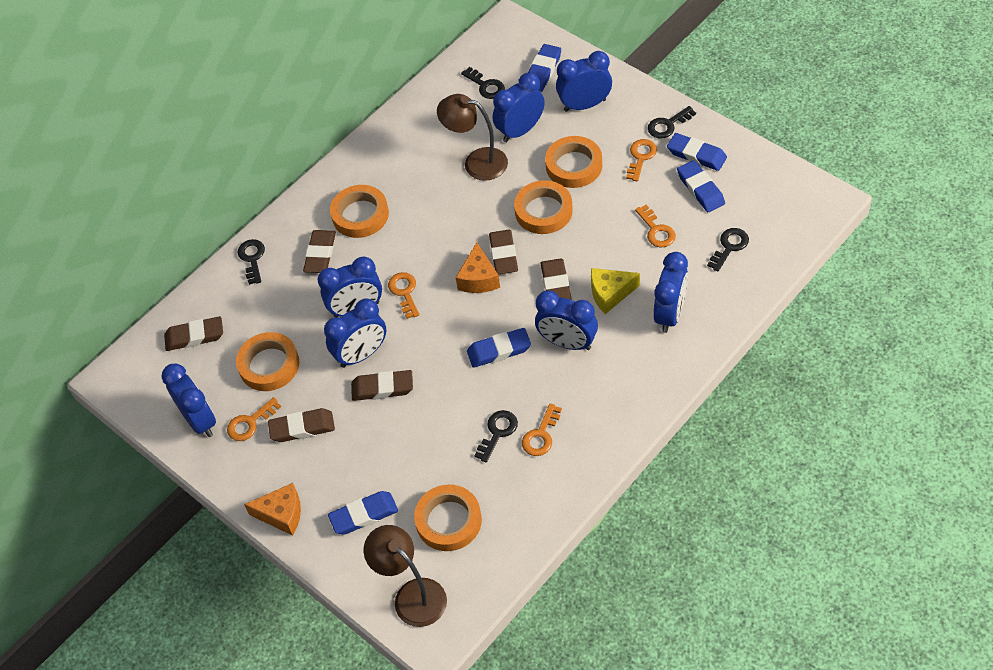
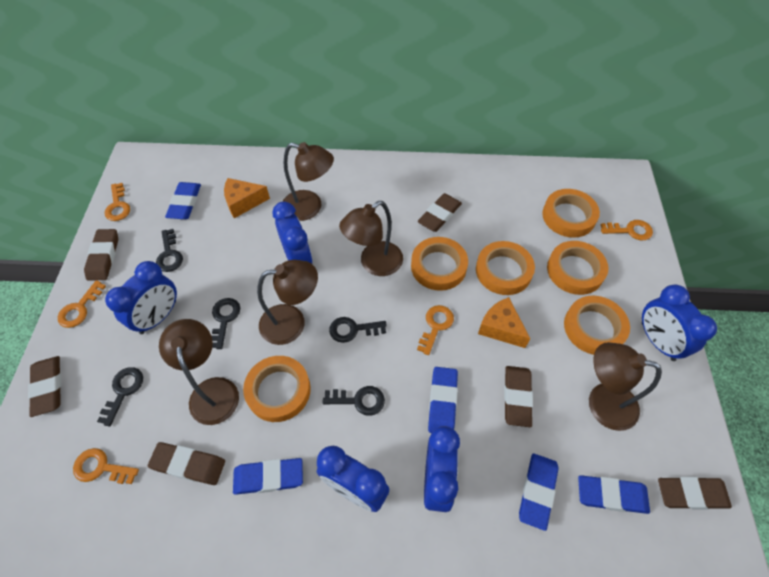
blue clock: 7 -> 5
brown lamp: 2 -> 5
orange tape: 5 -> 6
yellow cheese: 1 -> 0

